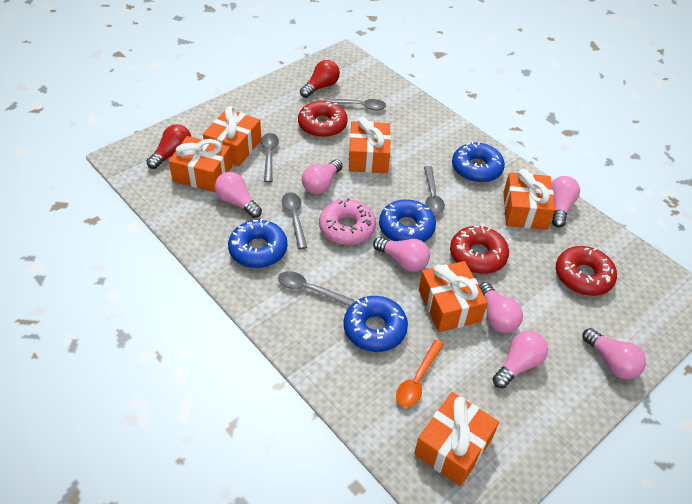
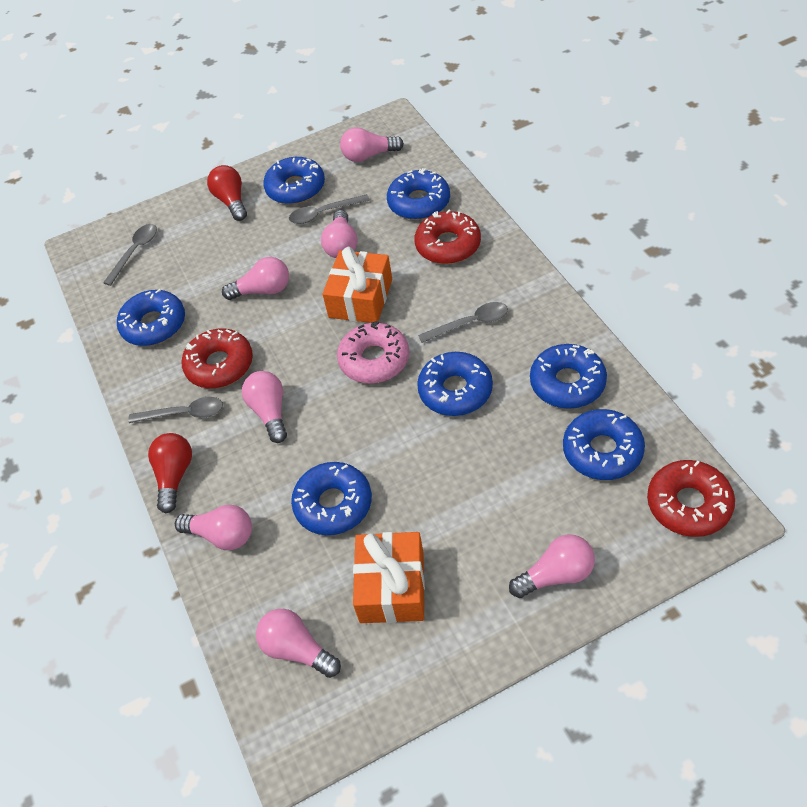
blue donut: 4 -> 7
grey spoon: 5 -> 4
orange gift: 6 -> 2
orange spoon: 1 -> 0

